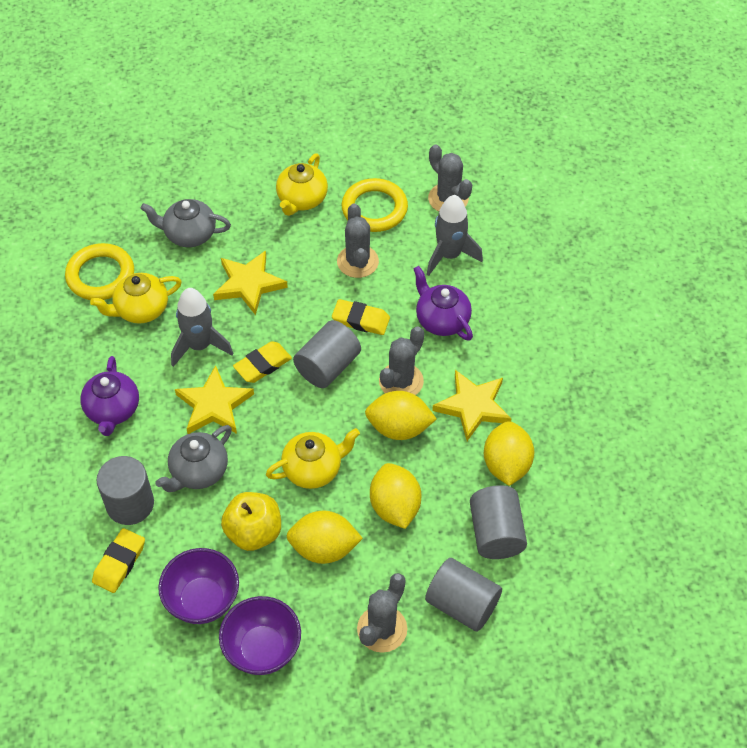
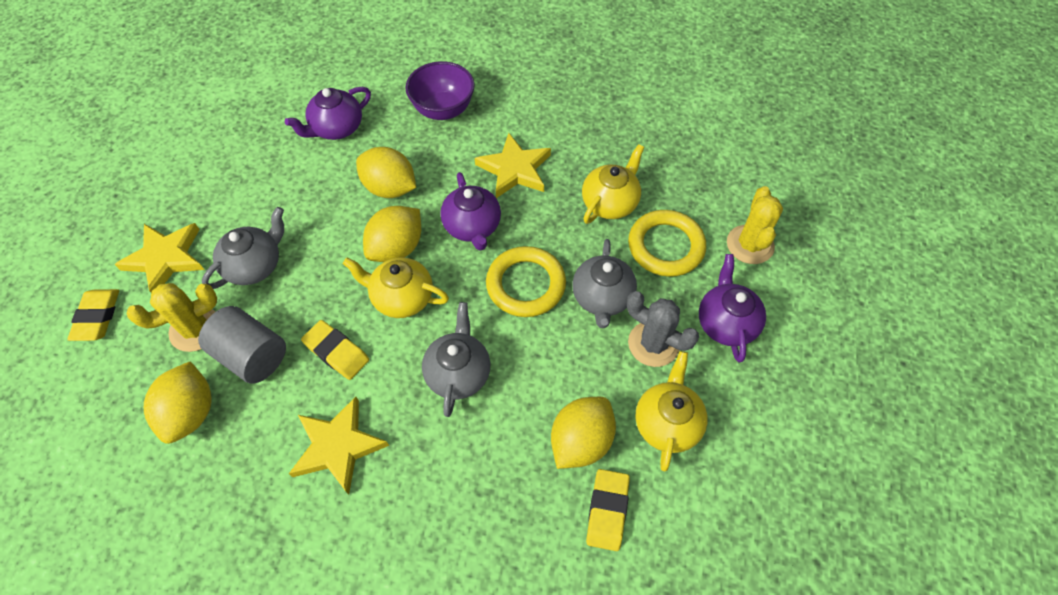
grey cactus: 4 -> 1
grey cylinder: 4 -> 1
grey rocket: 2 -> 0
grey teapot: 2 -> 3
purple bowl: 2 -> 1
purple teapot: 2 -> 3
yellow apple: 1 -> 0
yellow cactus: 0 -> 2

